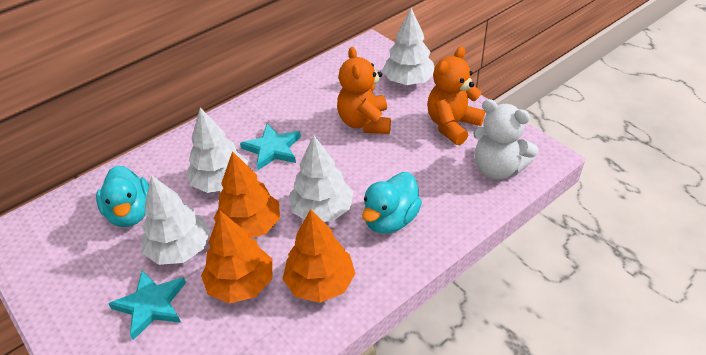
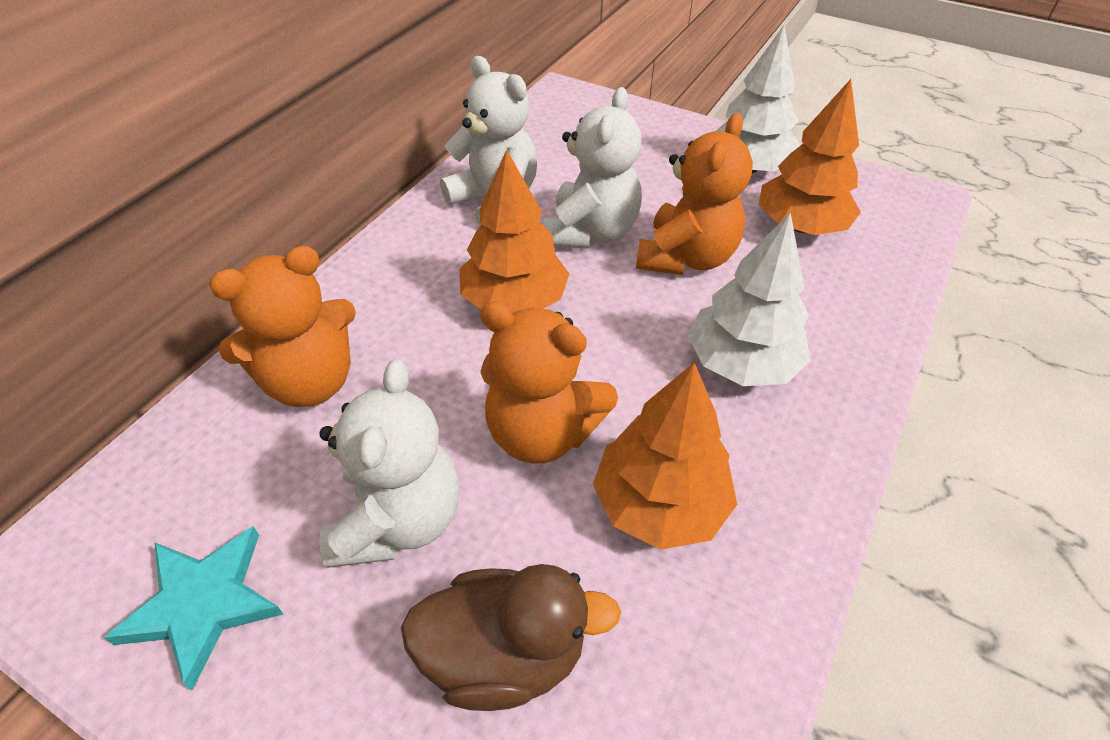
brown duck: 0 -> 1
orange teddy bear: 2 -> 3
turquoise duck: 2 -> 0
turquoise star: 2 -> 1
white teddy bear: 1 -> 3
white tree: 4 -> 2

